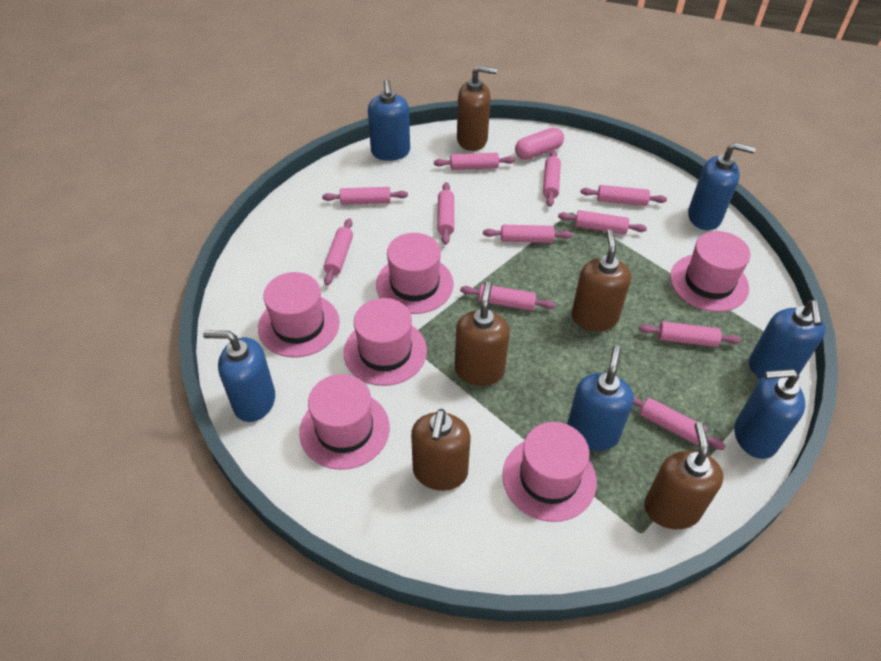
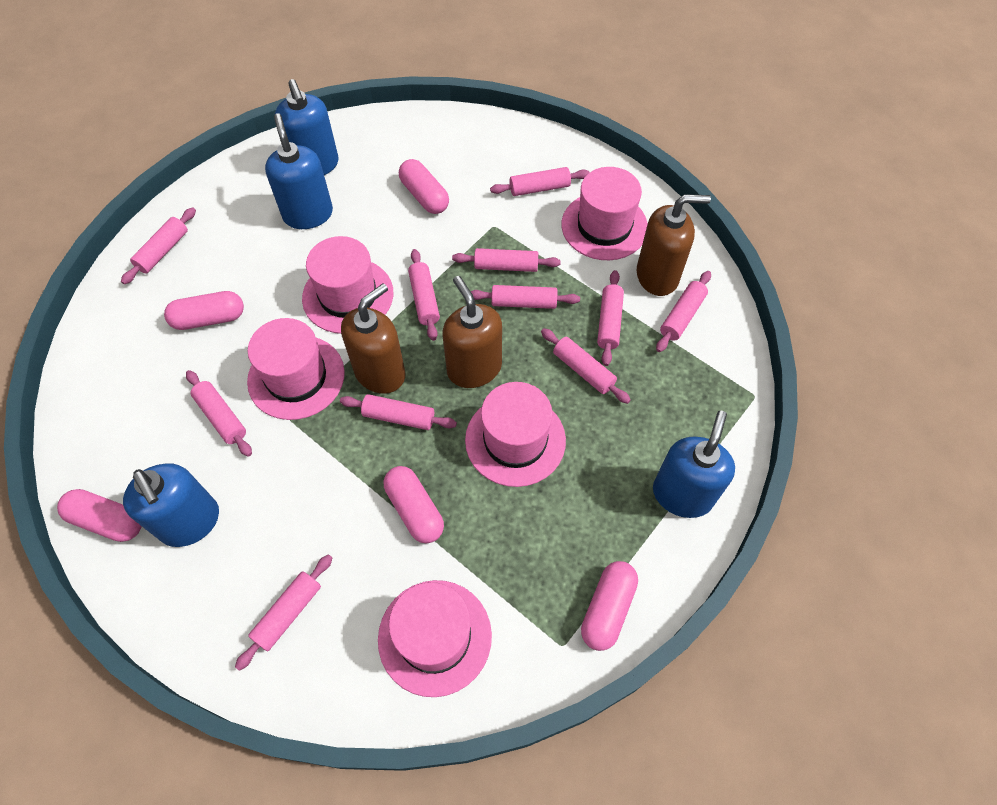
blue soap dispenser: 6 -> 4
brown soap dispenser: 5 -> 3
pink capsule: 1 -> 5
pink hat: 6 -> 5

